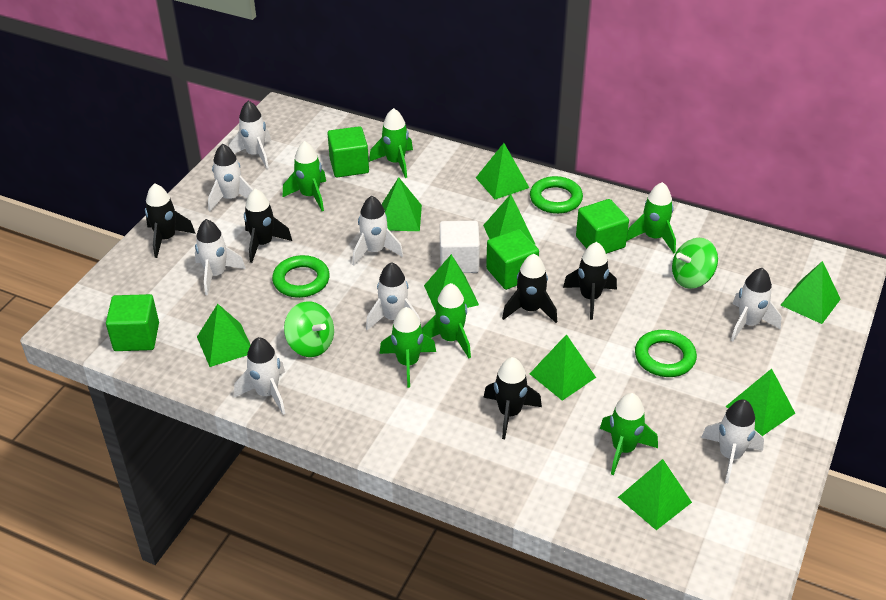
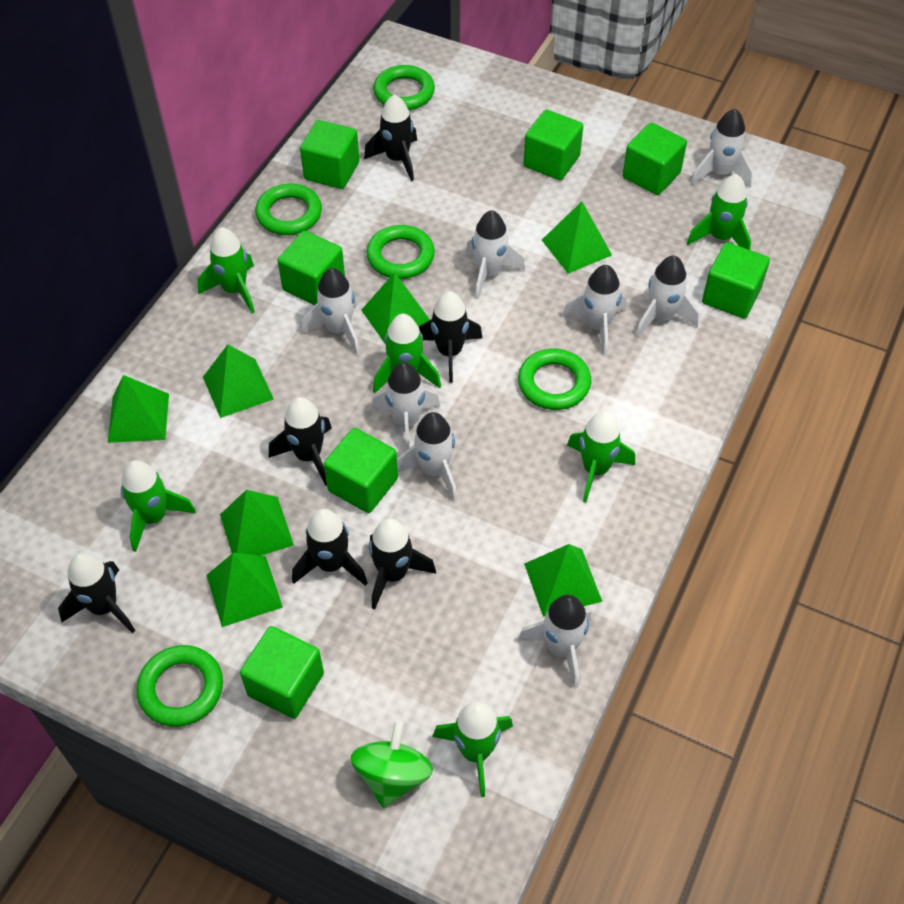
black rocket: 5 -> 6
green cube: 4 -> 7
green pyramid: 9 -> 7
green ring: 3 -> 5
green spinning top: 2 -> 1
white cube: 1 -> 0

